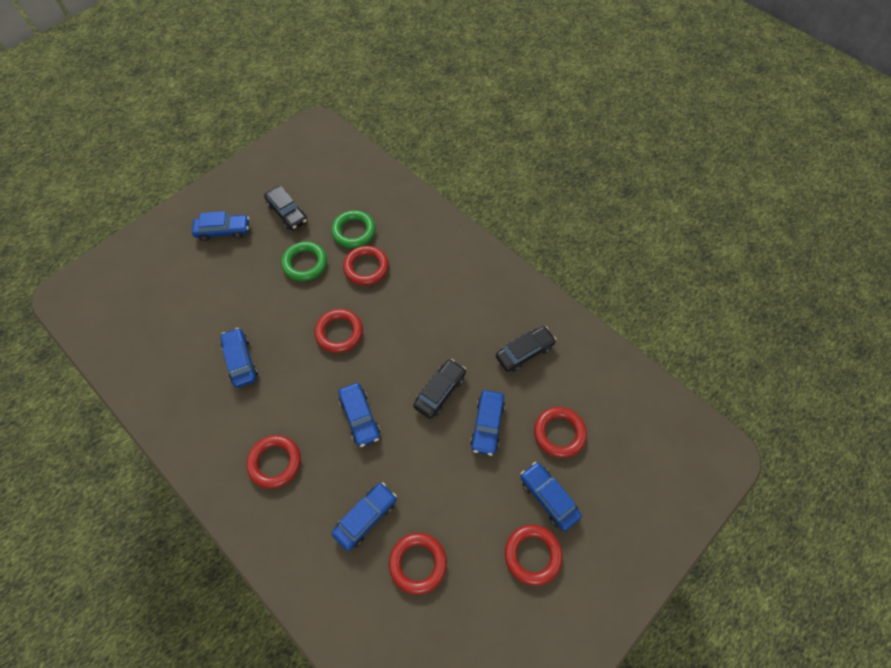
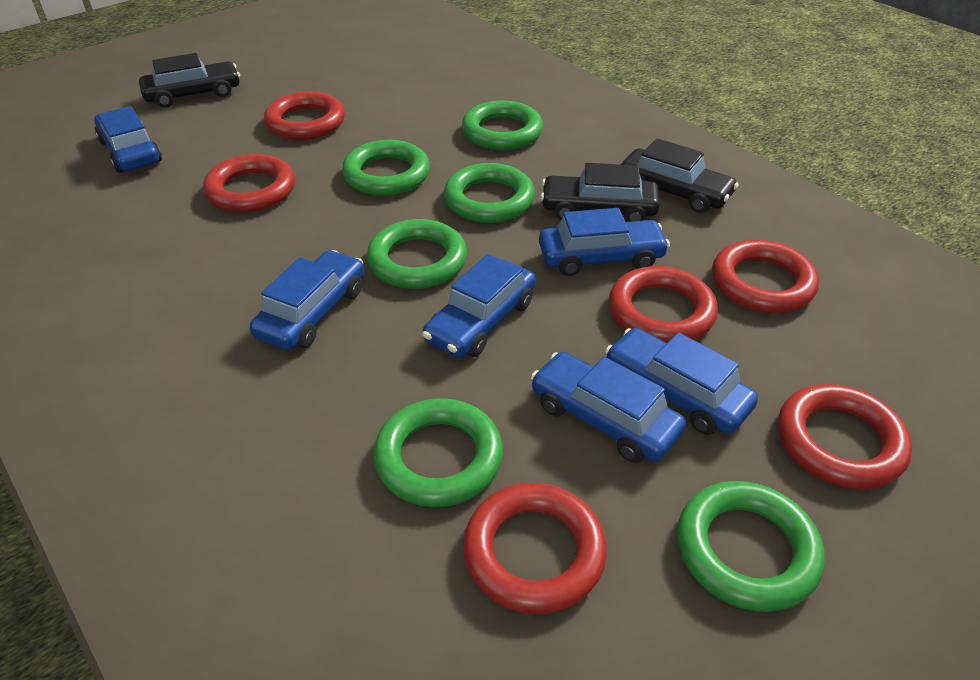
green ring: 2 -> 6

